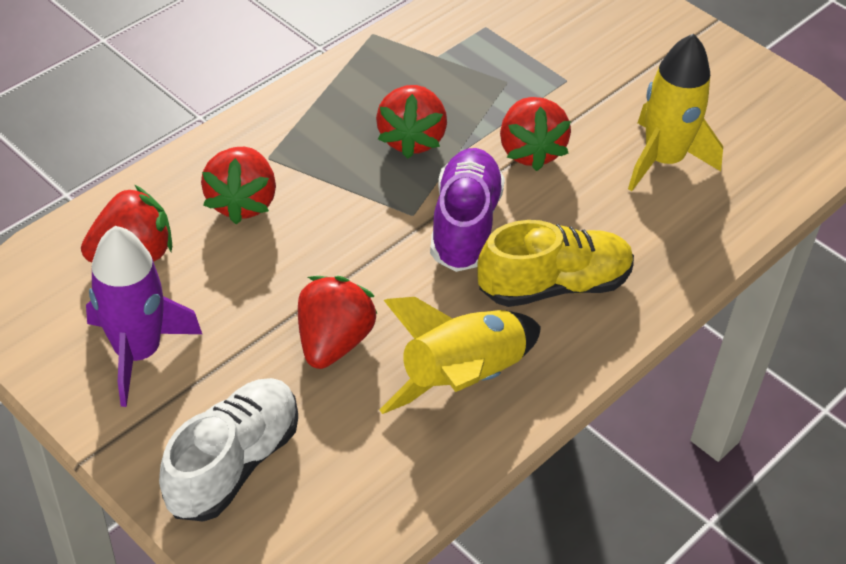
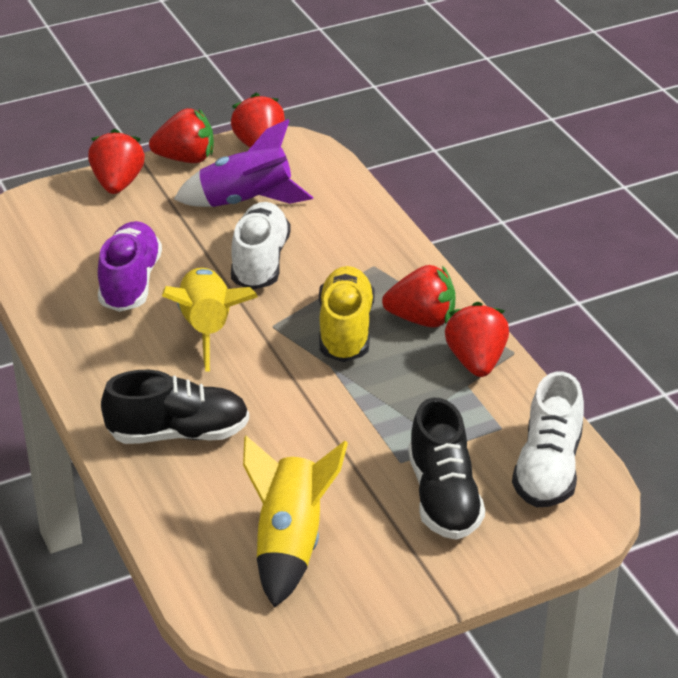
black shoe: 0 -> 2
white shoe: 1 -> 2

